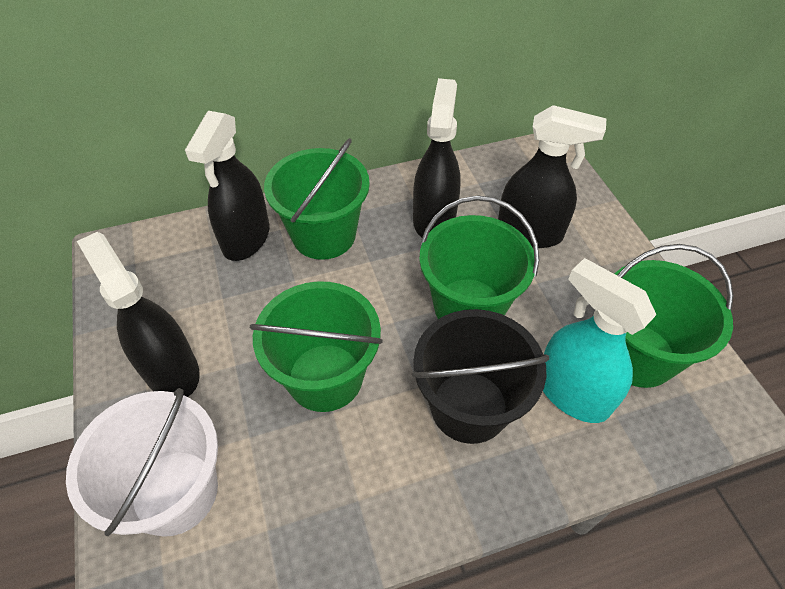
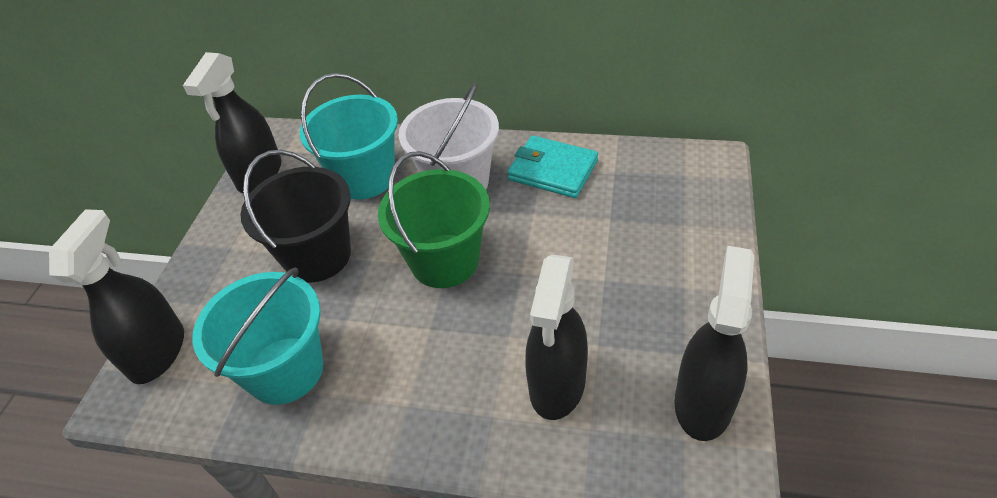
green bucket: 4 -> 1
turquoise bucket: 0 -> 2
turquoise spray bottle: 1 -> 0
turquoise wallet: 0 -> 1

